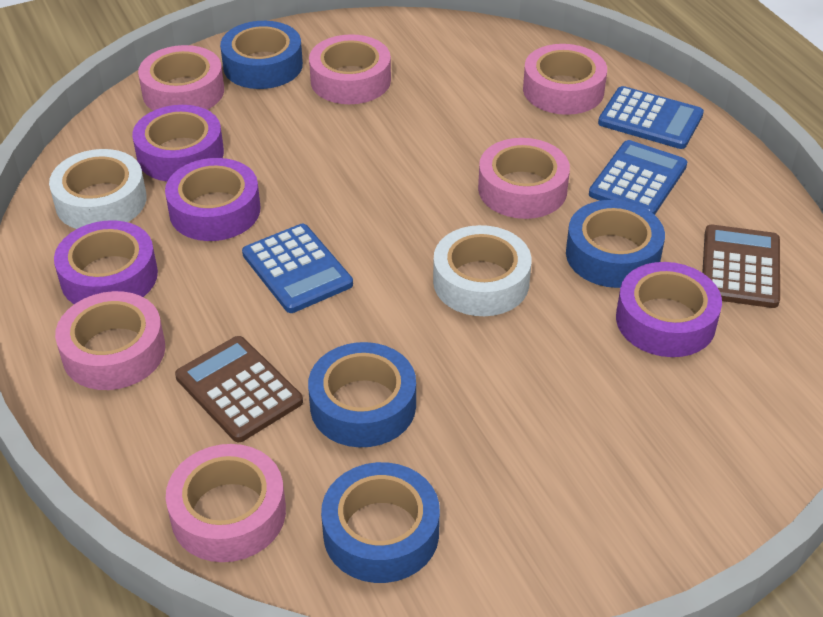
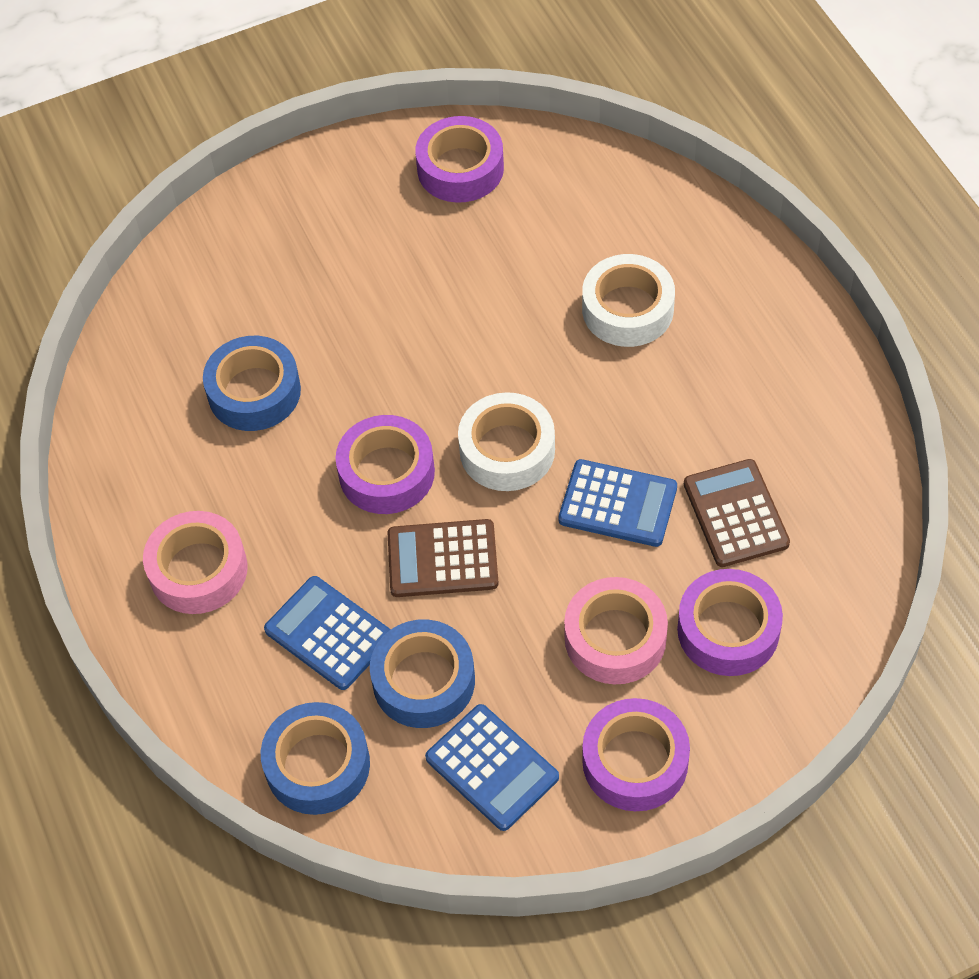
blue tape: 4 -> 3
pink tape: 6 -> 2

